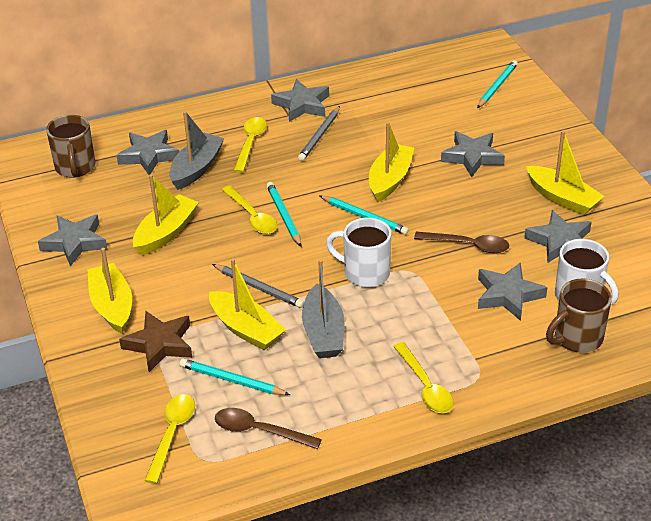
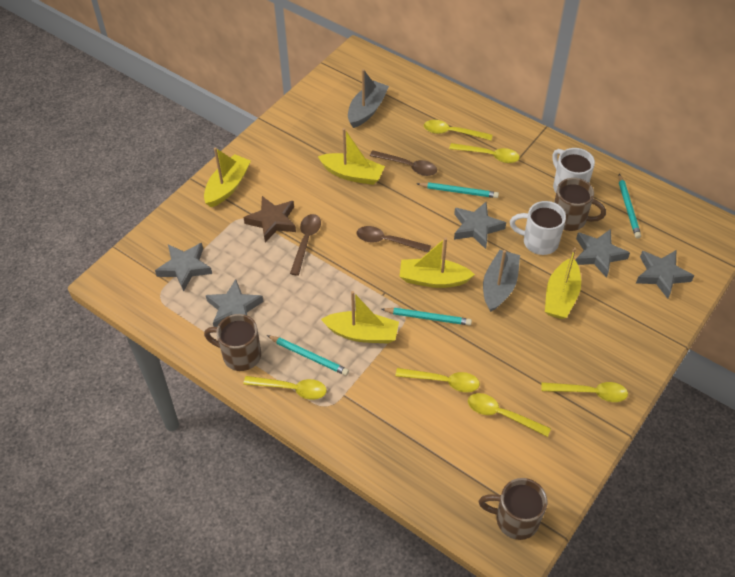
brown mug: 2 -> 3
brown spoon: 2 -> 3
grey pencil: 2 -> 0
grey star: 6 -> 5
yellow spoon: 4 -> 6

